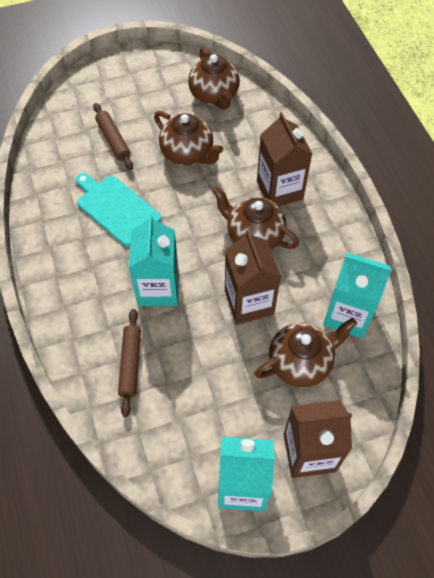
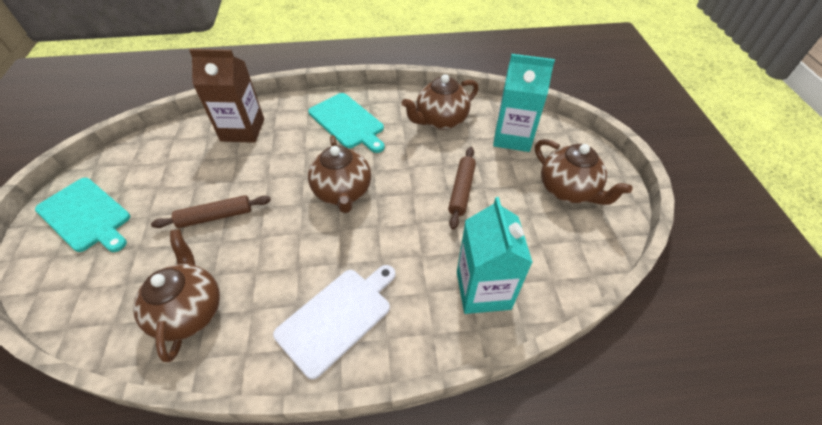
brown carton: 3 -> 1
turquoise carton: 3 -> 2
turquoise cutting board: 1 -> 2
white cutting board: 0 -> 1

